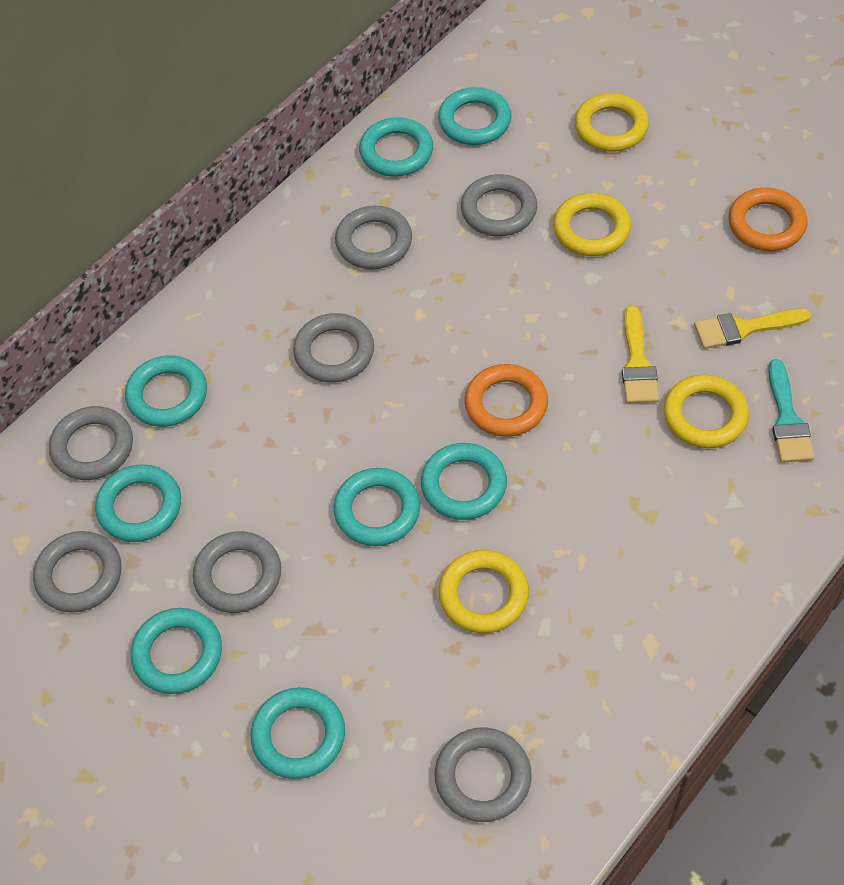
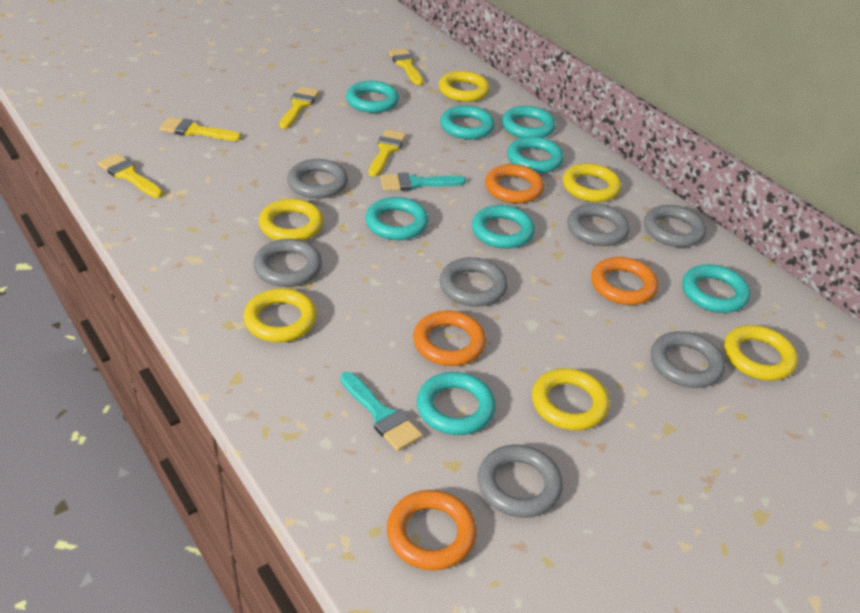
orange ring: 2 -> 4
turquoise brush: 1 -> 2
yellow brush: 2 -> 5
yellow ring: 4 -> 6

